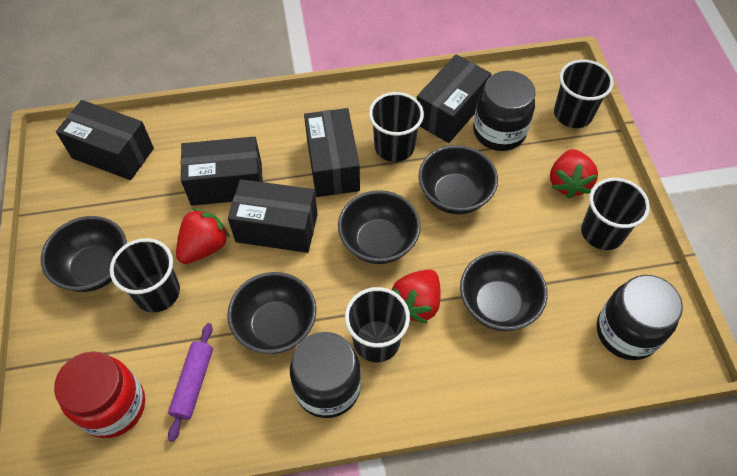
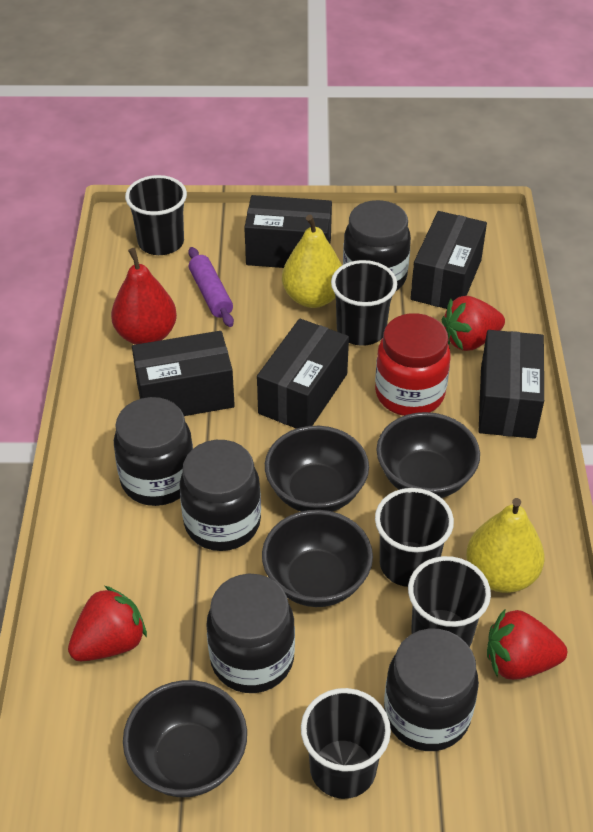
black bowl: 5 -> 4
black jar: 3 -> 5
red pear: 0 -> 1
yellow pear: 0 -> 2

